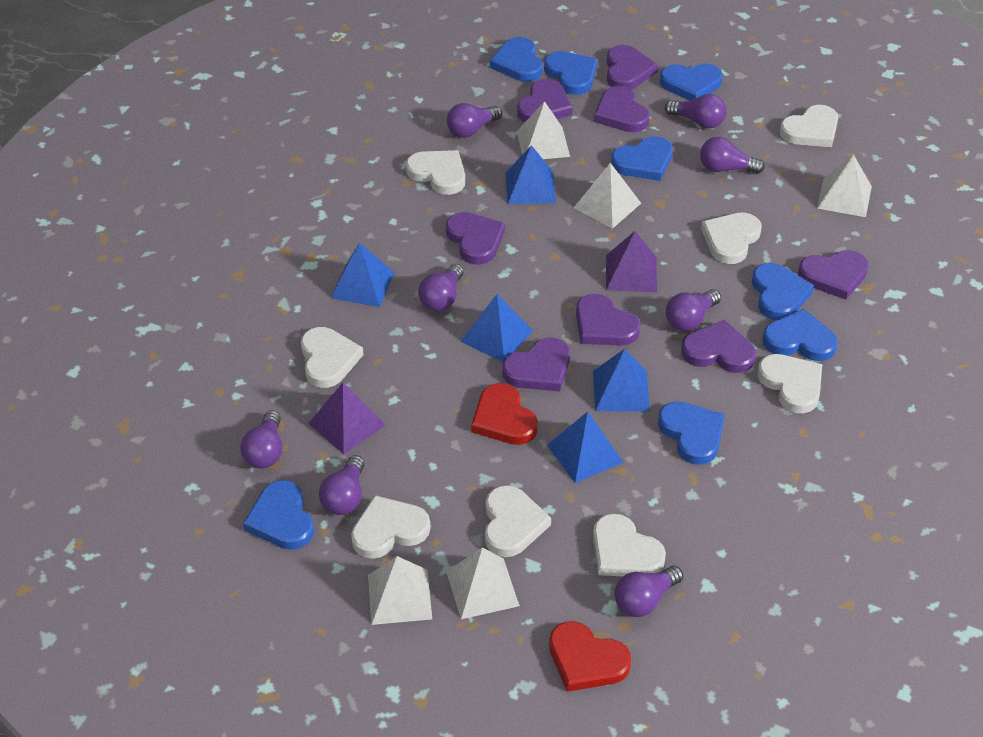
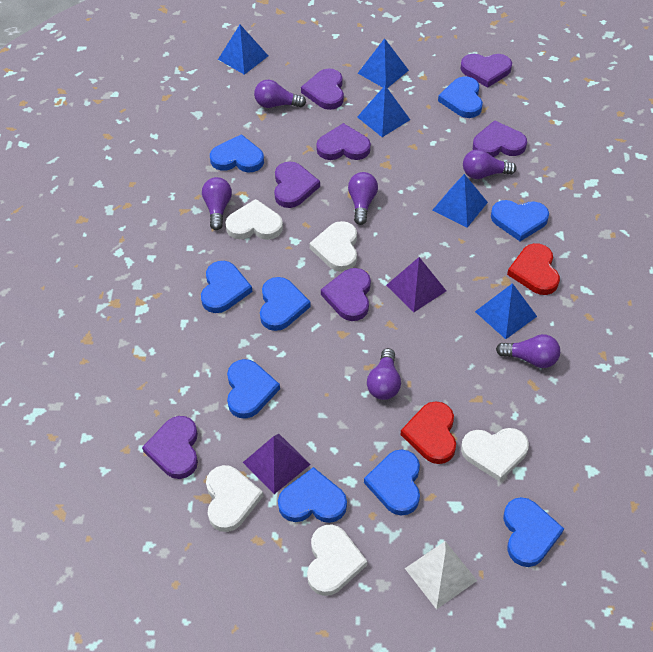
blue heart: 8 -> 9
purple heart: 8 -> 7
purple light bulb: 8 -> 6
white heart: 8 -> 5
white pyramid: 5 -> 1

